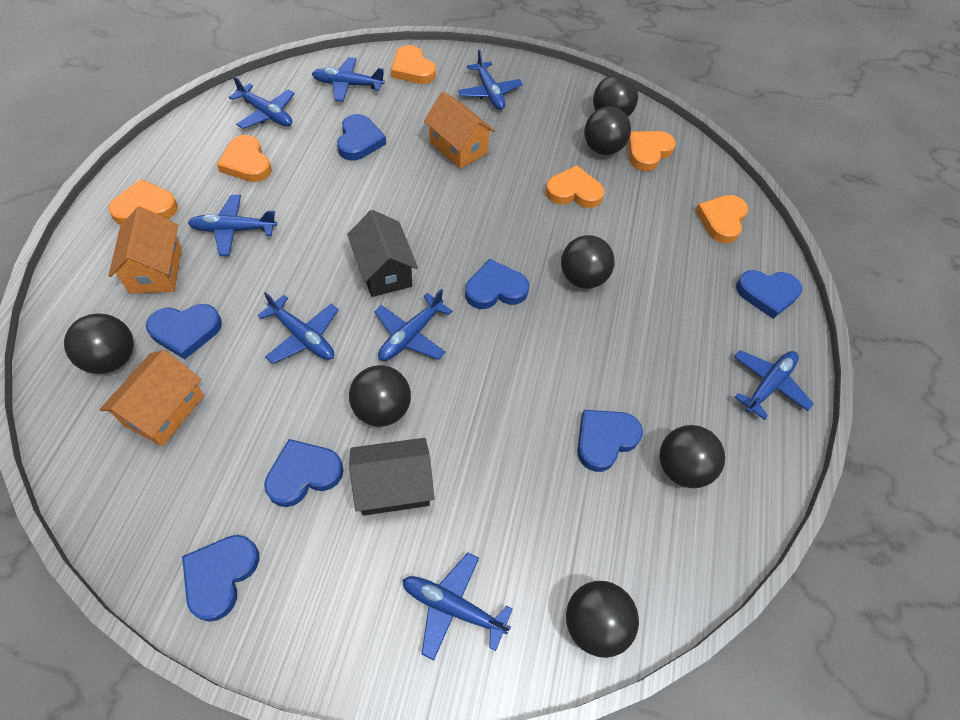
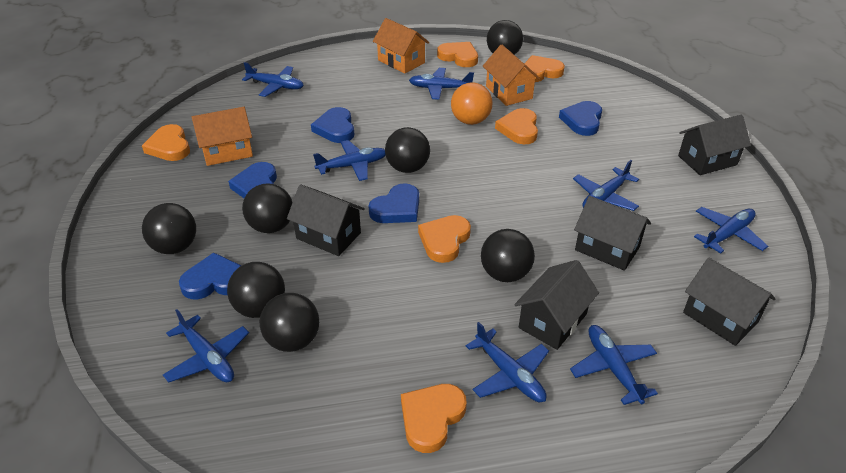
black house: 2 -> 5
blue heart: 7 -> 5
orange ball: 0 -> 1

